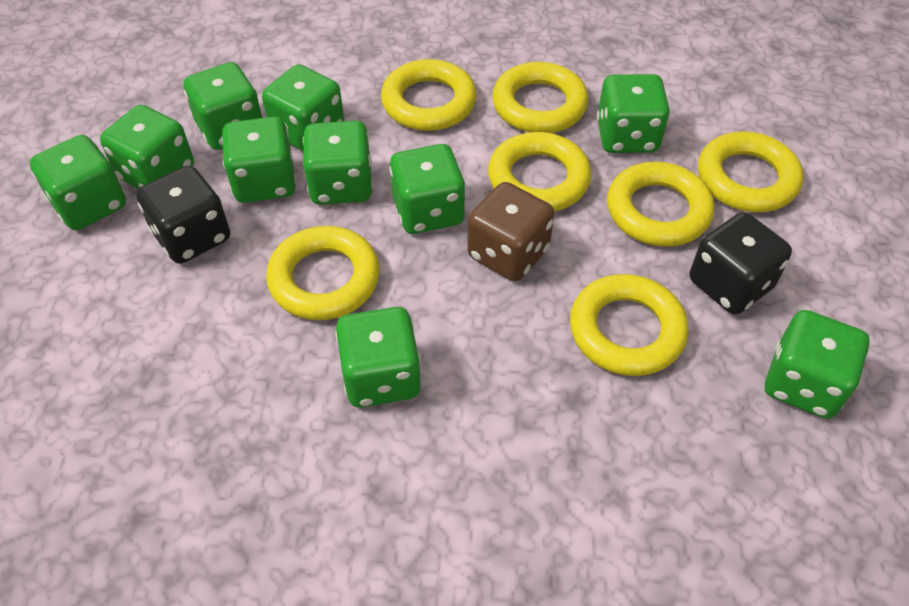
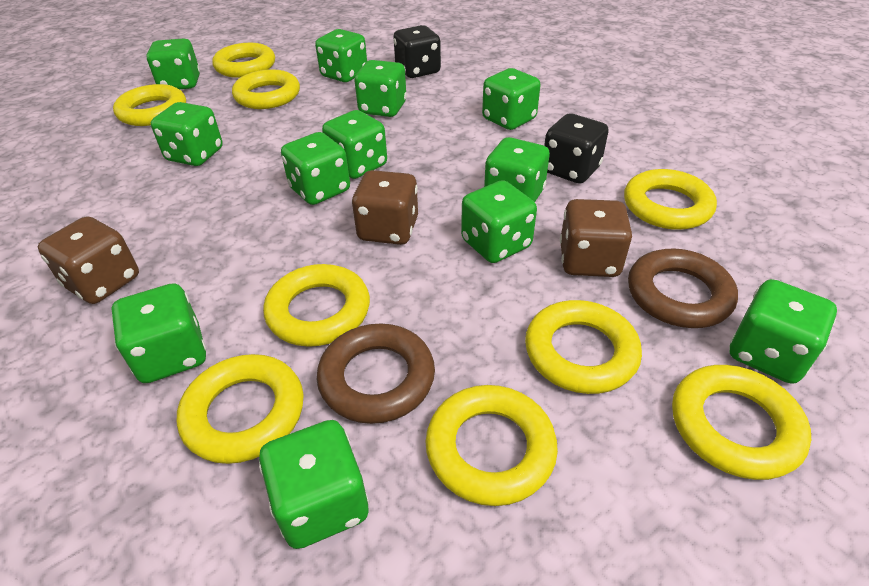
brown dice: 1 -> 3
brown ring: 0 -> 2
green dice: 10 -> 12
yellow ring: 7 -> 9

